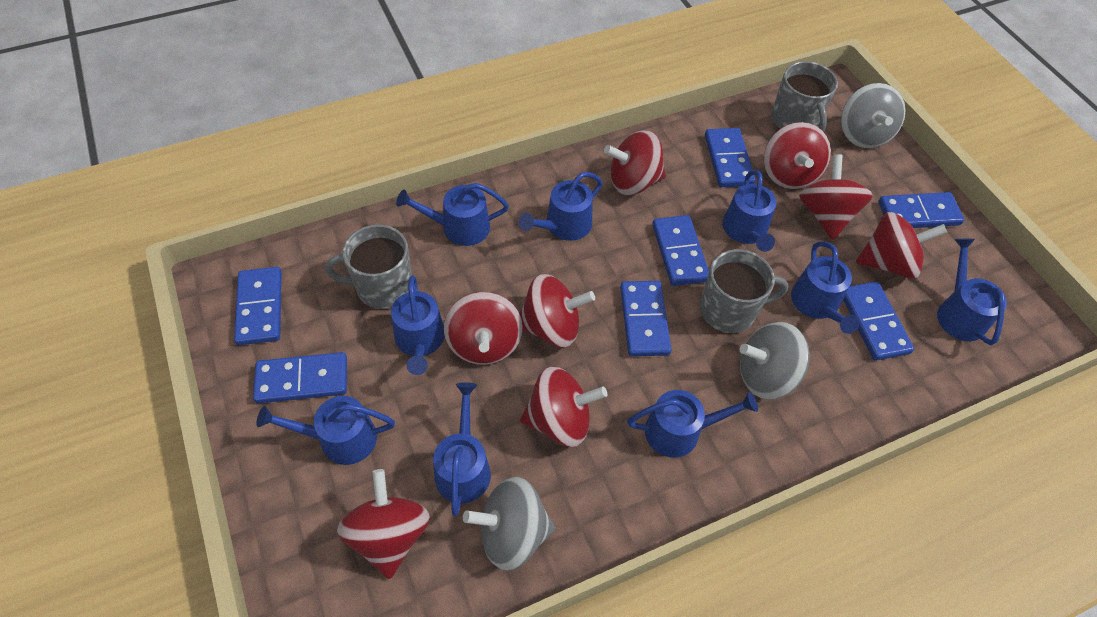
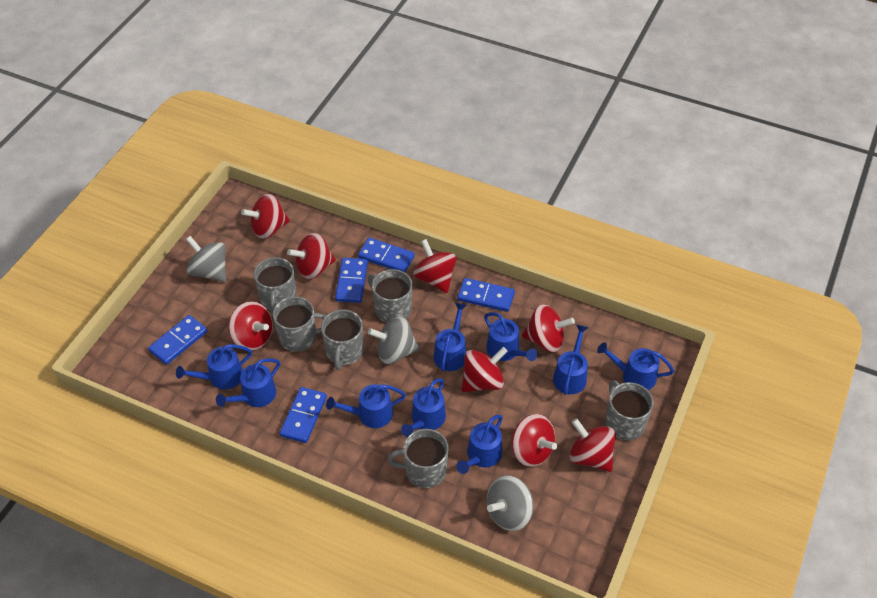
blue domino: 7 -> 5
grey mug: 3 -> 6

